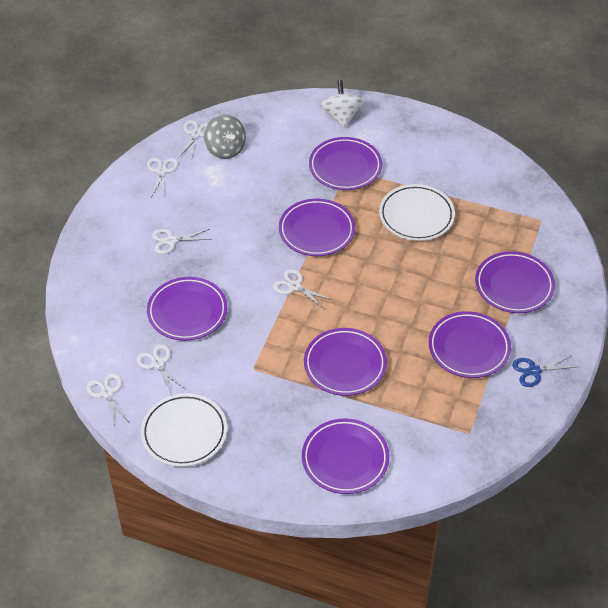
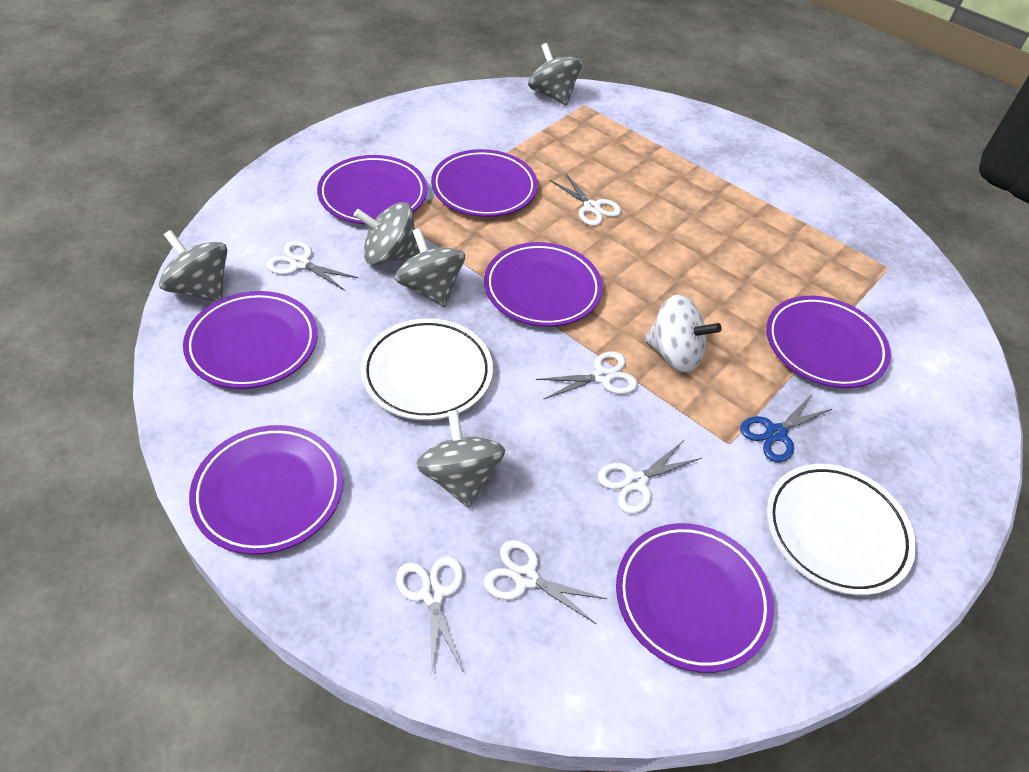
grey spinning top: 1 -> 5

